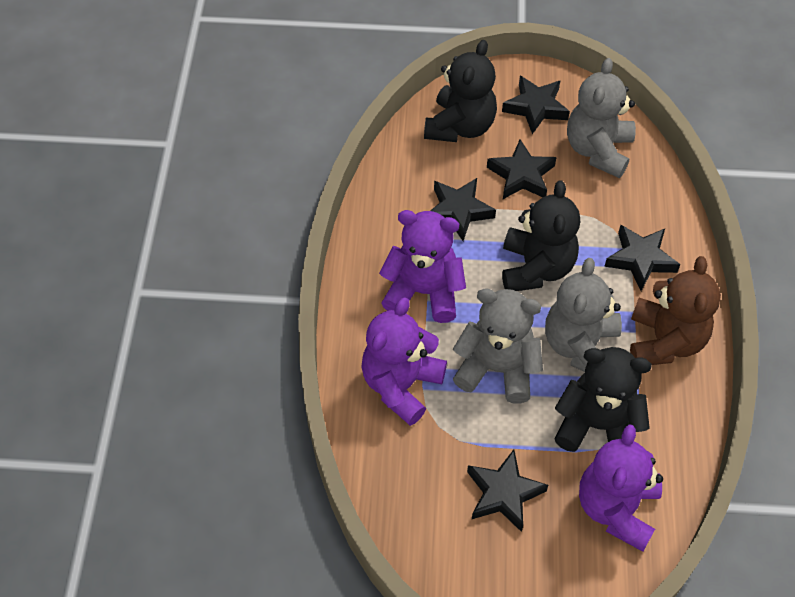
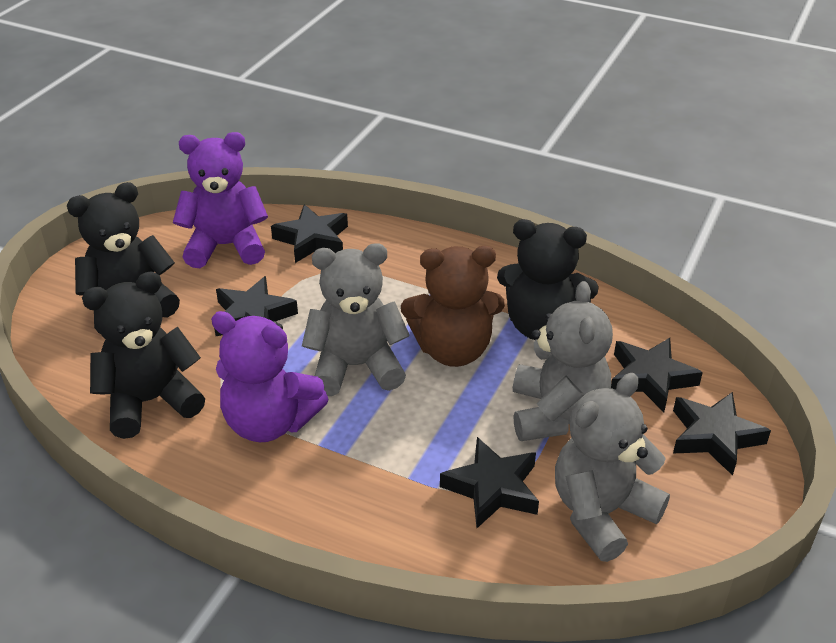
purple teddy bear: 3 -> 2

